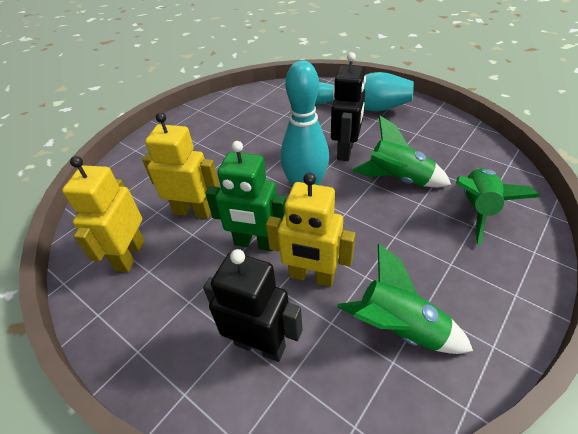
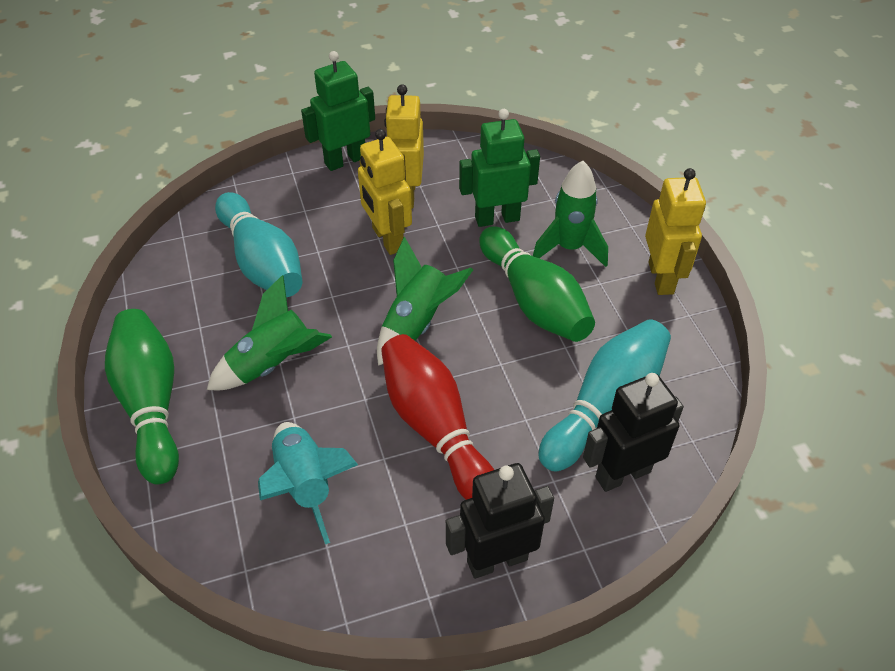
green bowling pin: 0 -> 2
green robot: 1 -> 2
red bowling pin: 0 -> 1
turquoise rocket: 0 -> 1

